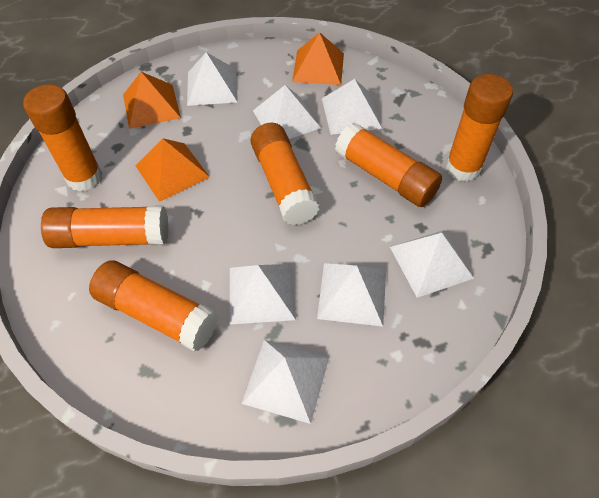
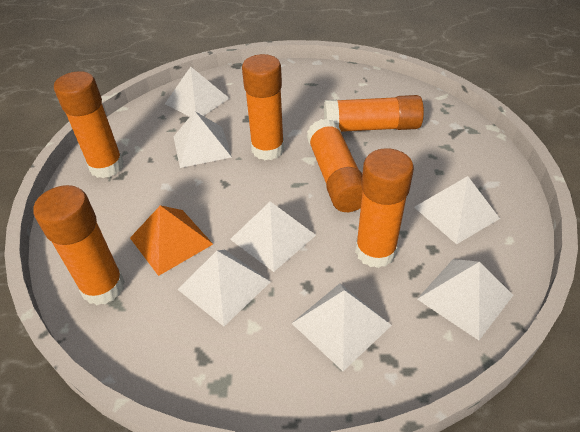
orange pyramid: 3 -> 1

